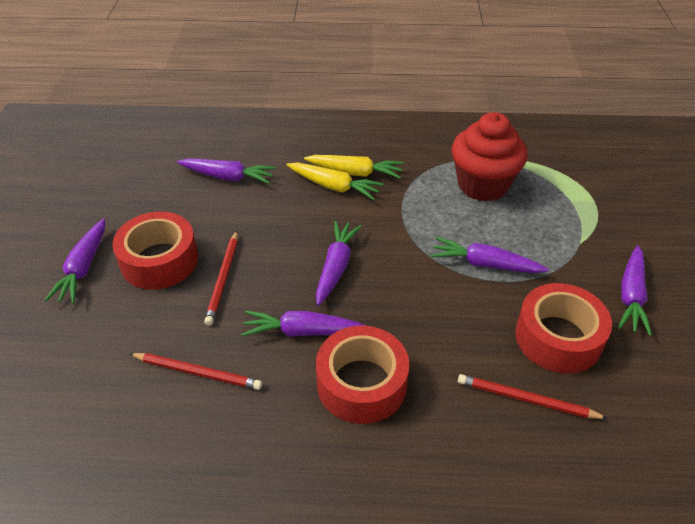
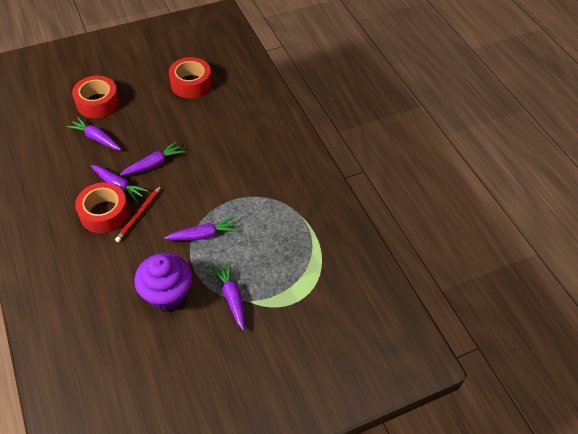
purple carrot: 6 -> 5
purple cupcake: 0 -> 1
red cupcake: 1 -> 0
red pencil: 3 -> 1
yellow carrot: 2 -> 0

